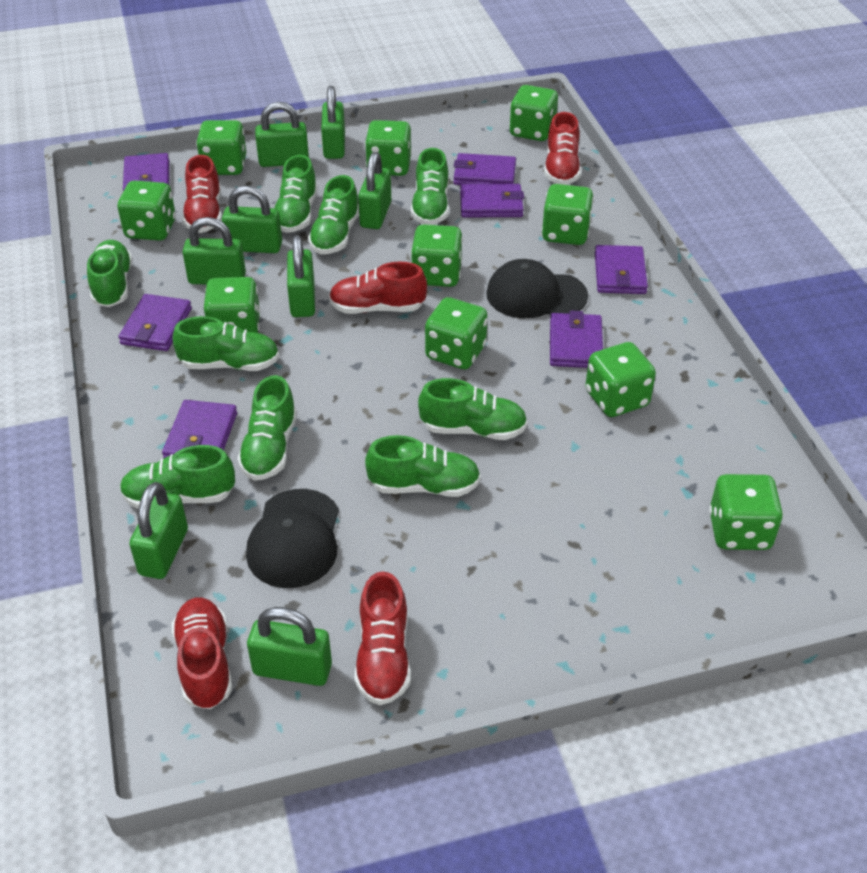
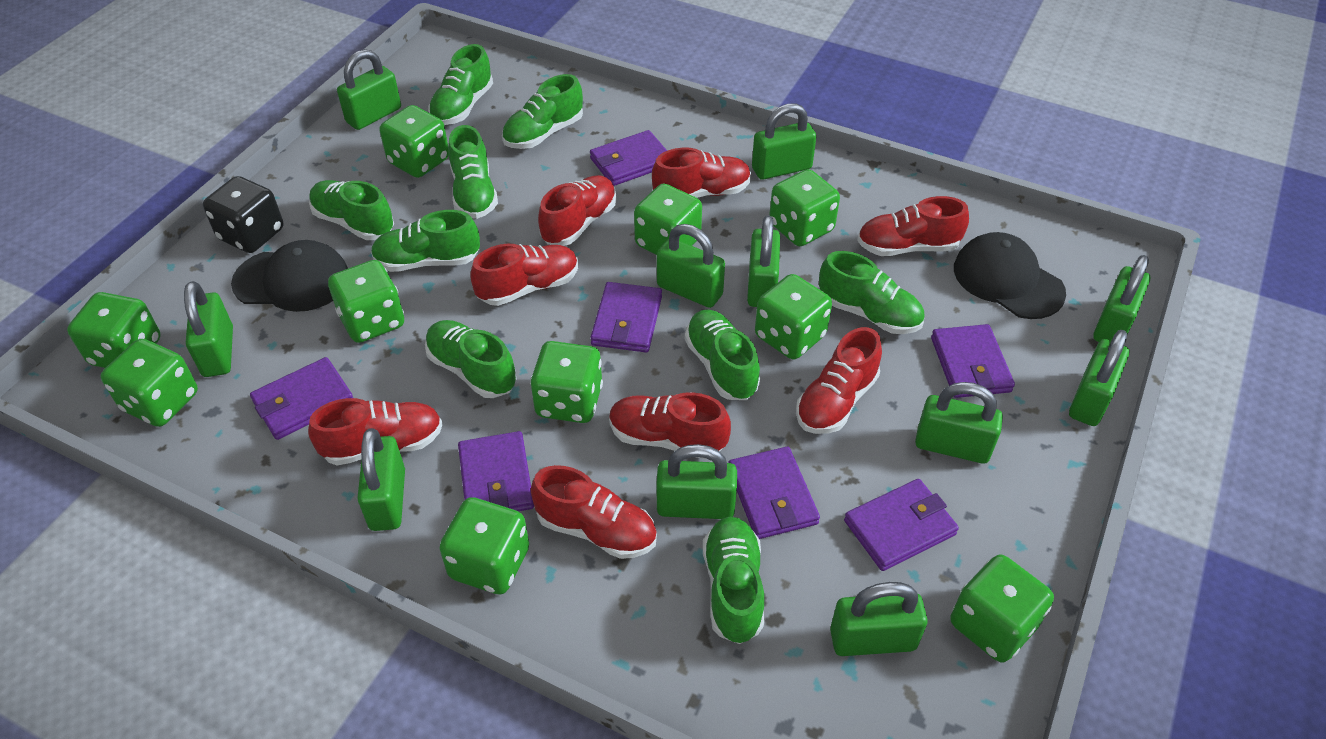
black dice: 0 -> 1
green padlock: 8 -> 11
red shoe: 5 -> 8

